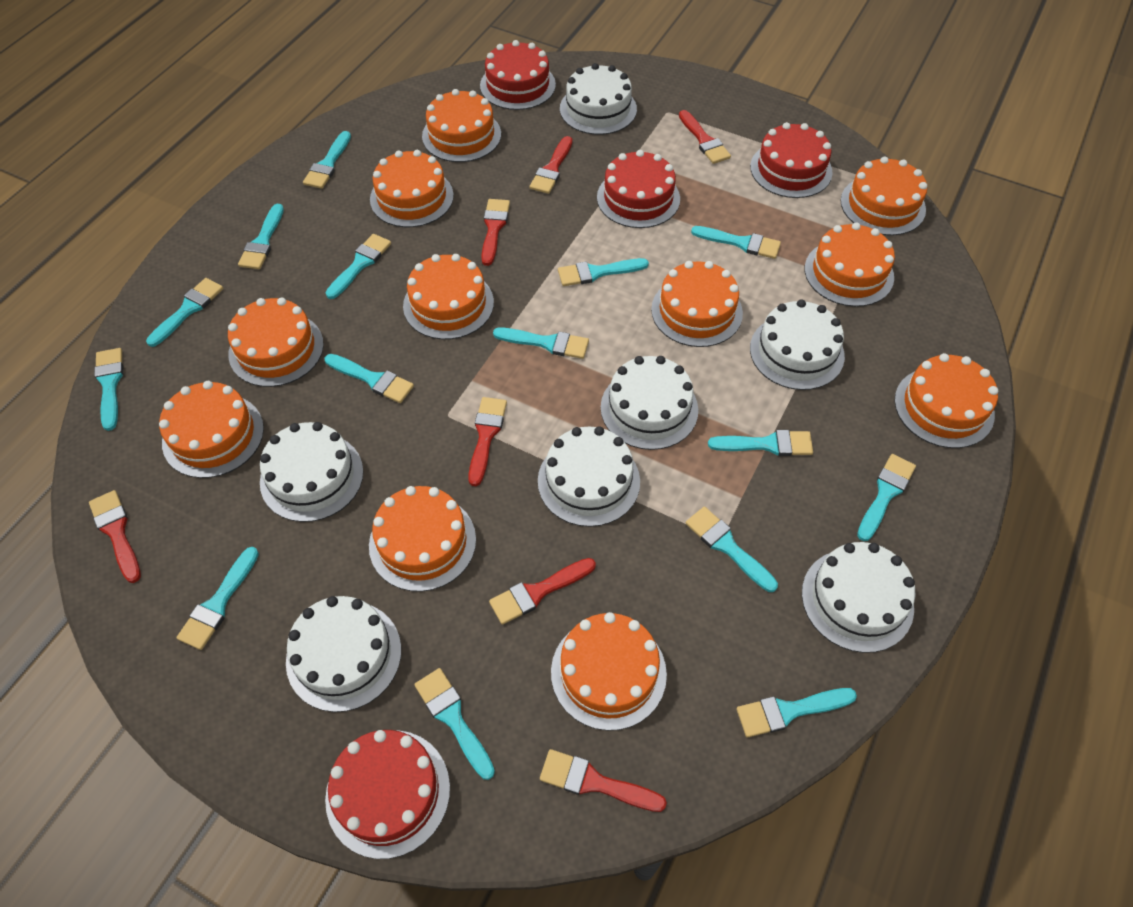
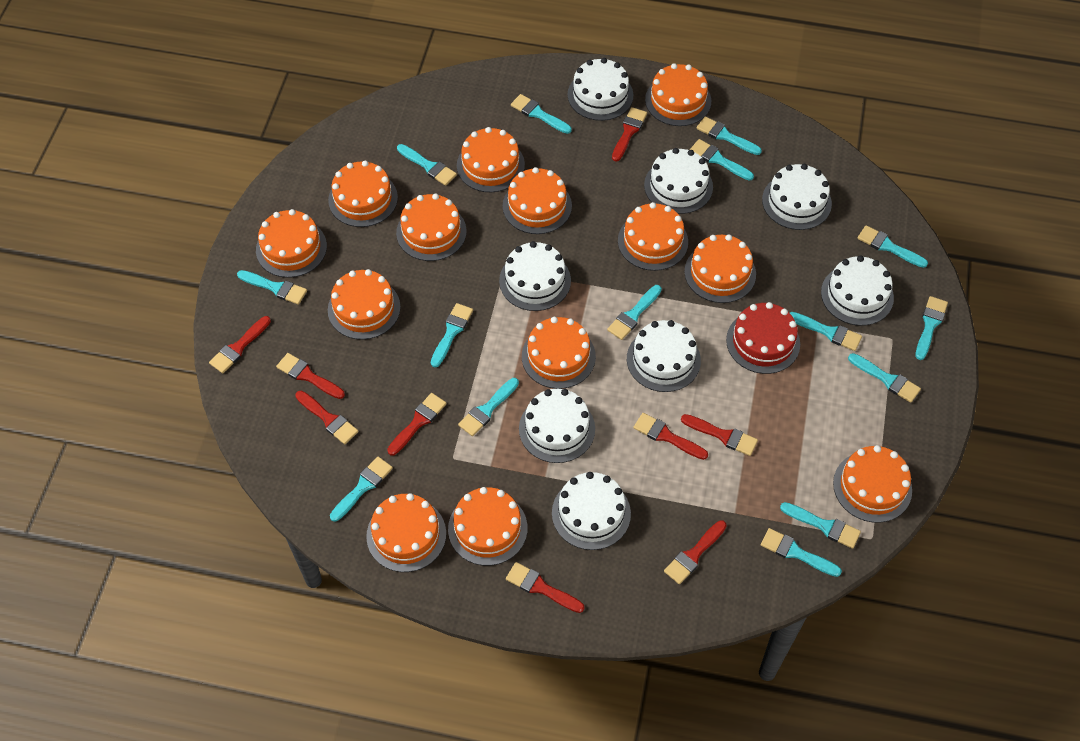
orange cake: 11 -> 13
red brush: 7 -> 9
red cake: 4 -> 1
white cake: 7 -> 8

